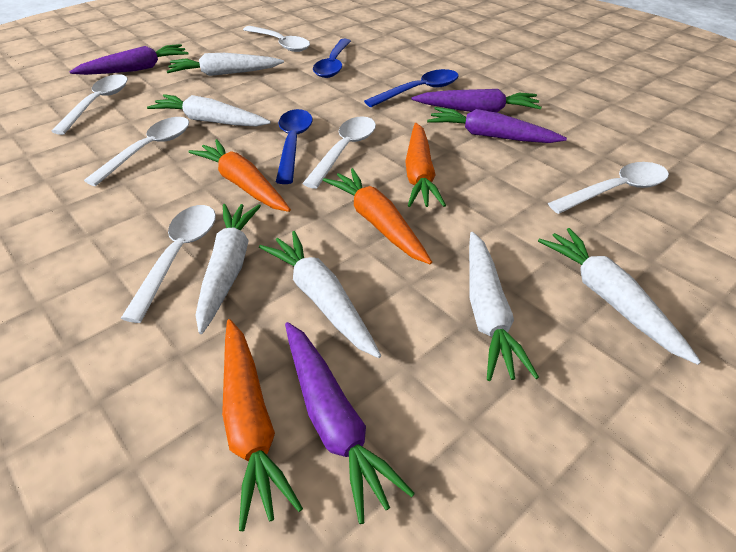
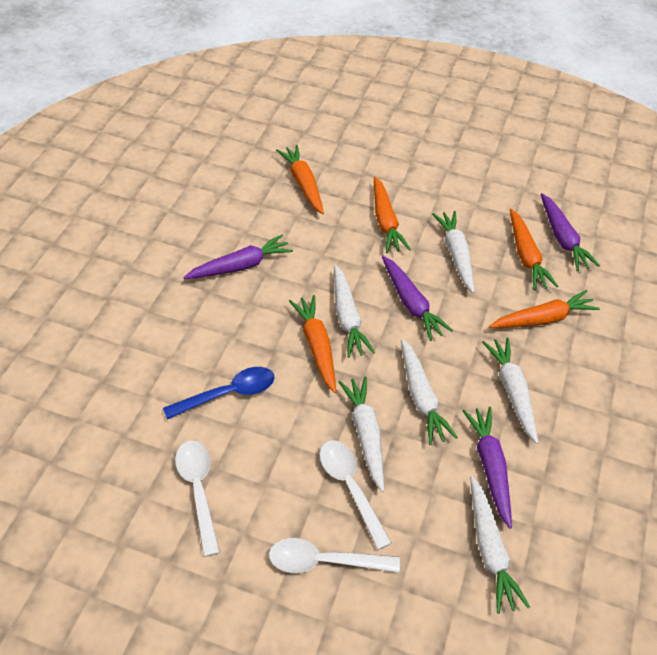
blue spoon: 3 -> 1
orange carrot: 4 -> 5
white spoon: 6 -> 3

